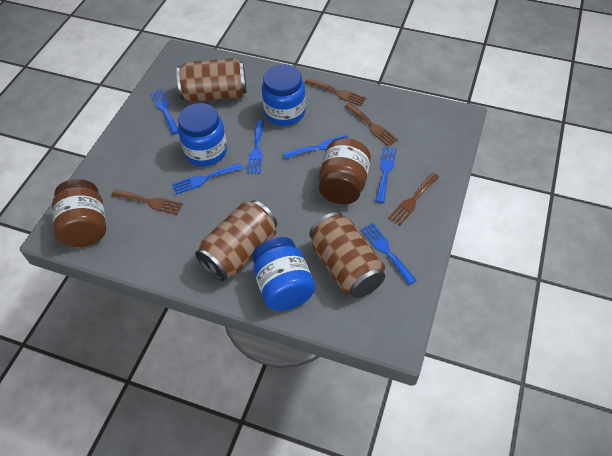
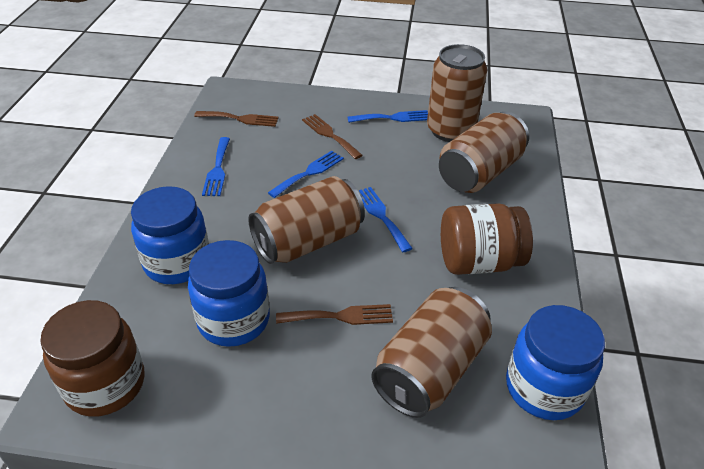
blue fork: 6 -> 4
brown can: 3 -> 4
brown fork: 4 -> 3

